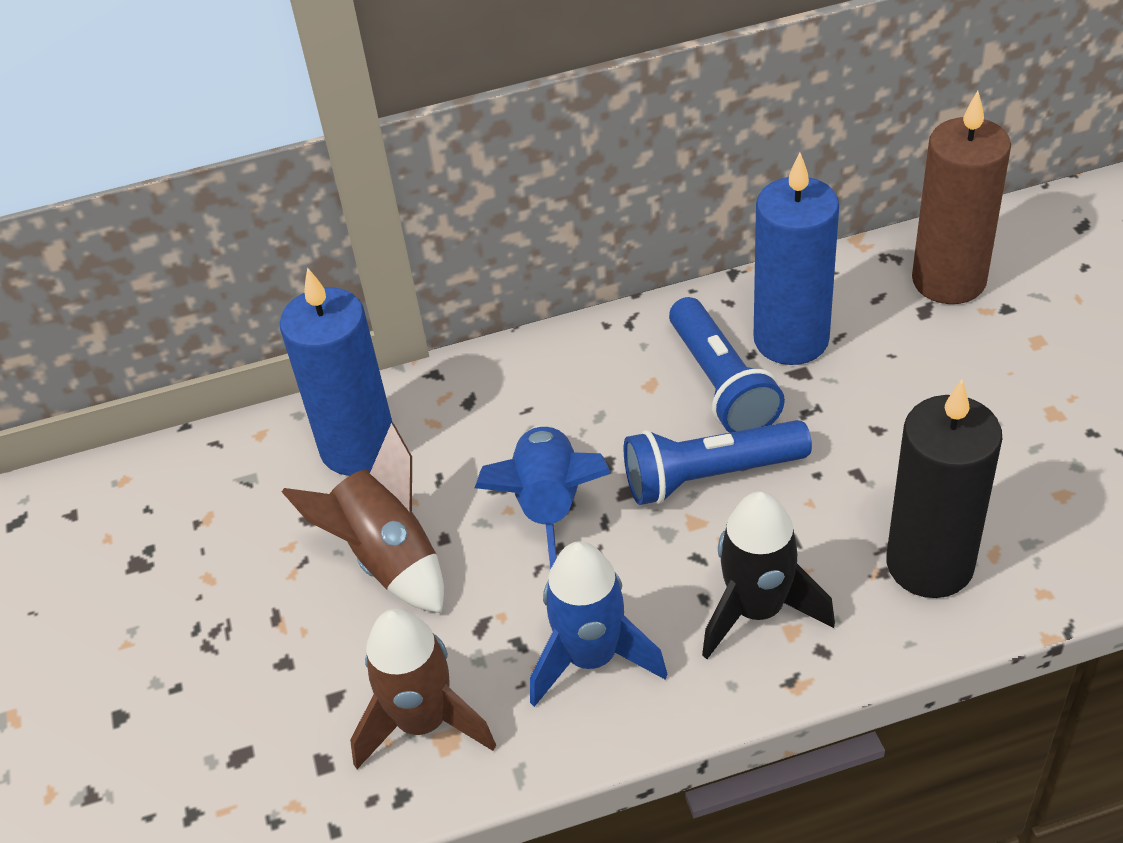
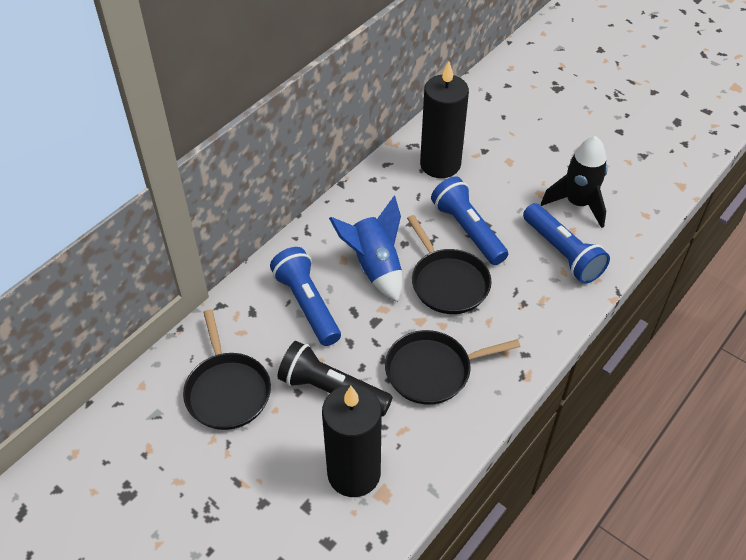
black candle: 1 -> 2
black flashlight: 0 -> 1
black pan: 0 -> 3
blue candle: 2 -> 0
blue flashlight: 2 -> 3
blue rocket: 2 -> 1
brown candle: 1 -> 0
brown rocket: 2 -> 0

